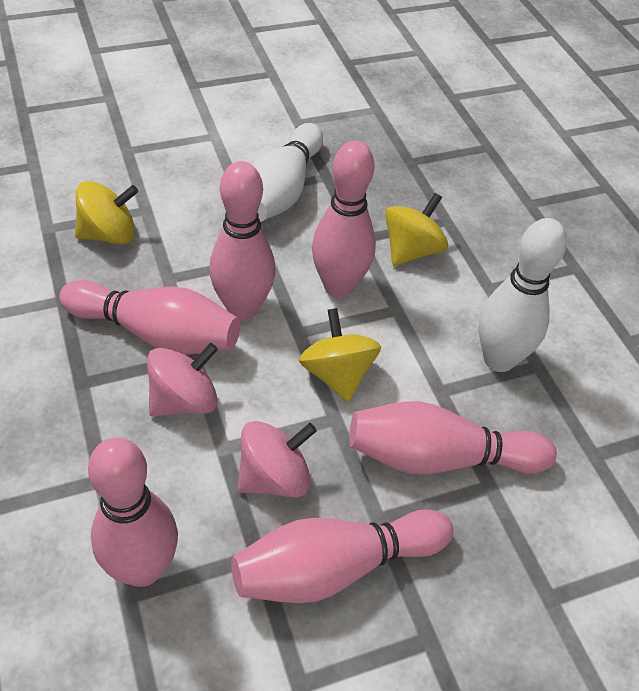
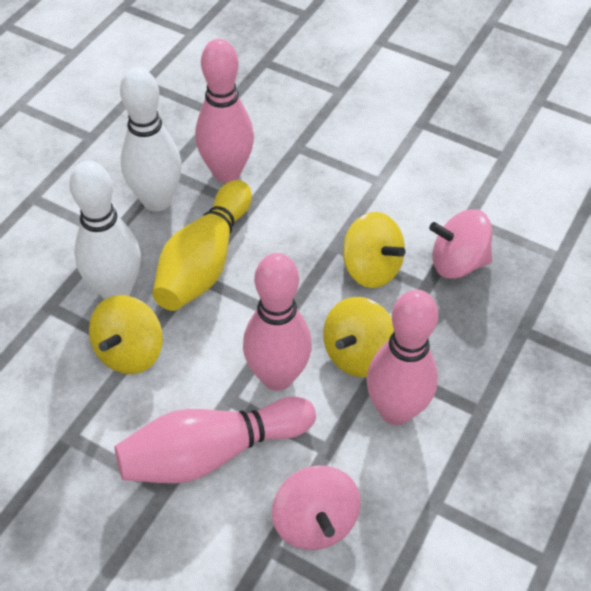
pink bowling pin: 6 -> 4
yellow bowling pin: 0 -> 1

